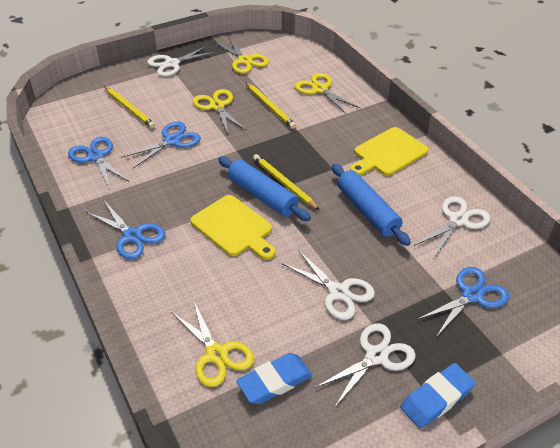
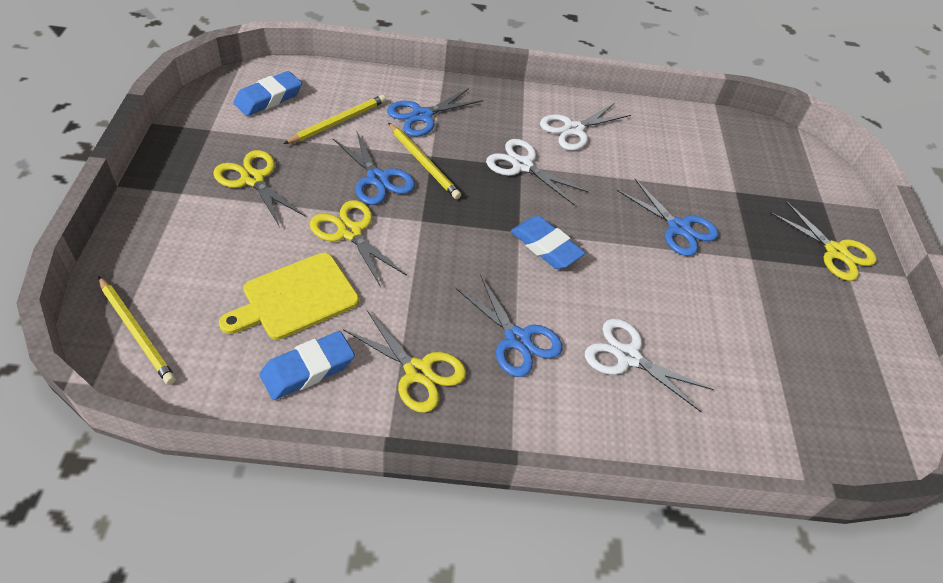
blue eraser: 2 -> 3
blue rolling pin: 2 -> 0
white scissors: 4 -> 3
yellow cutting board: 2 -> 1

